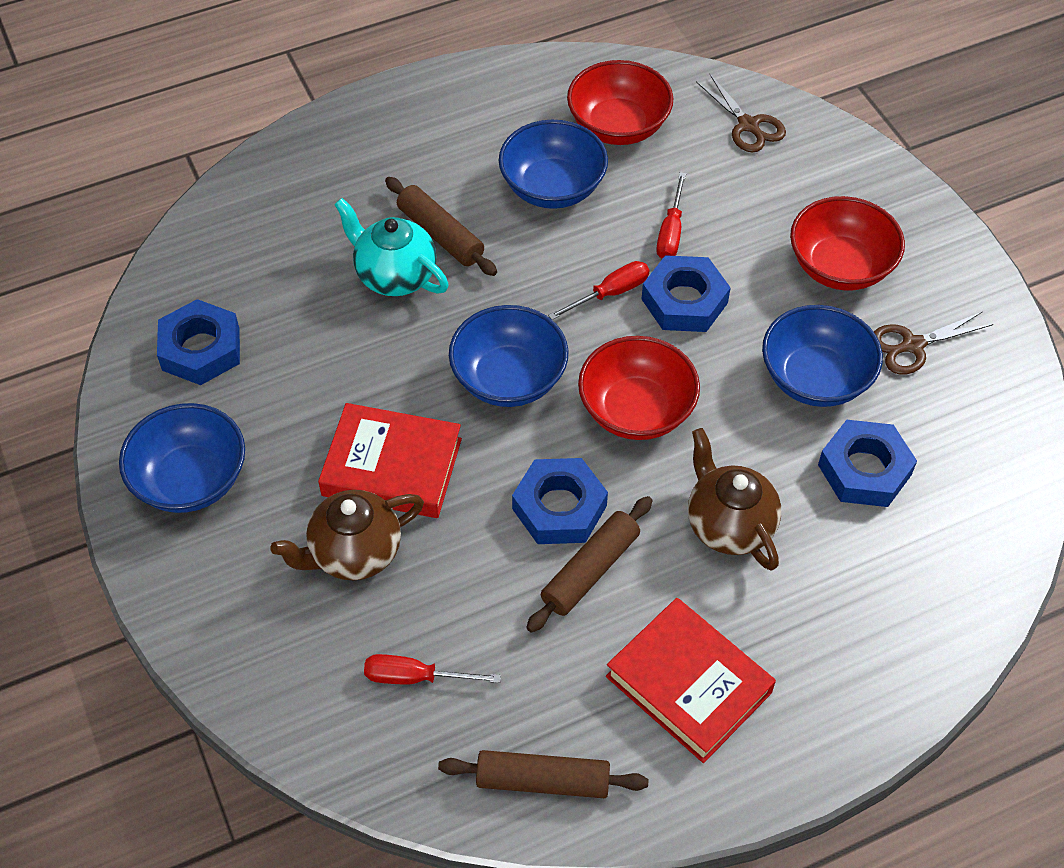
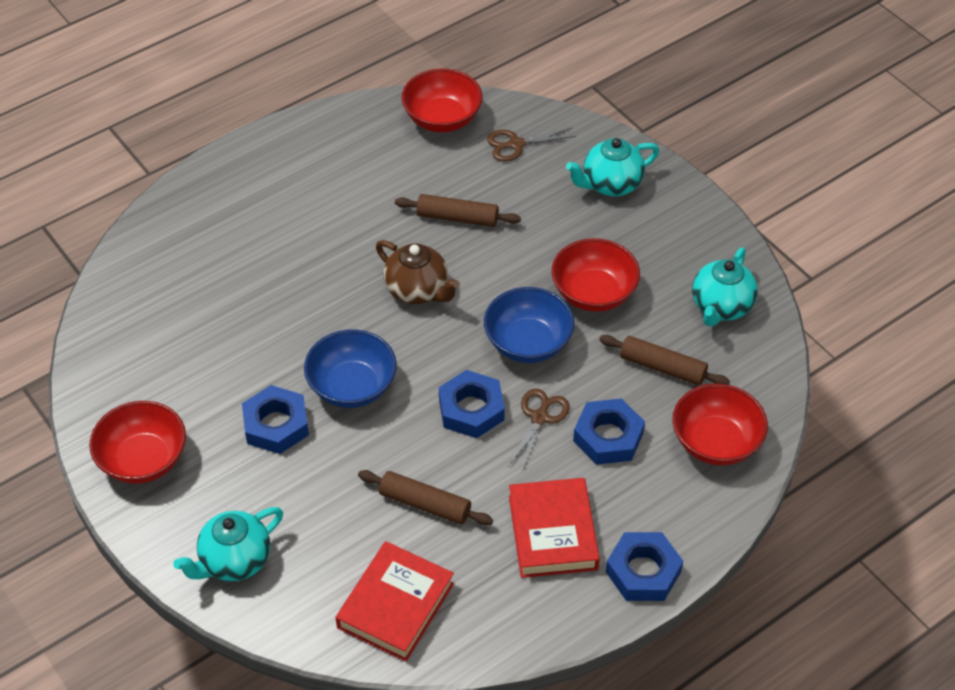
blue bowl: 4 -> 2
brown teapot: 2 -> 1
red bowl: 3 -> 4
red screwdriver: 3 -> 0
turquoise teapot: 1 -> 3

